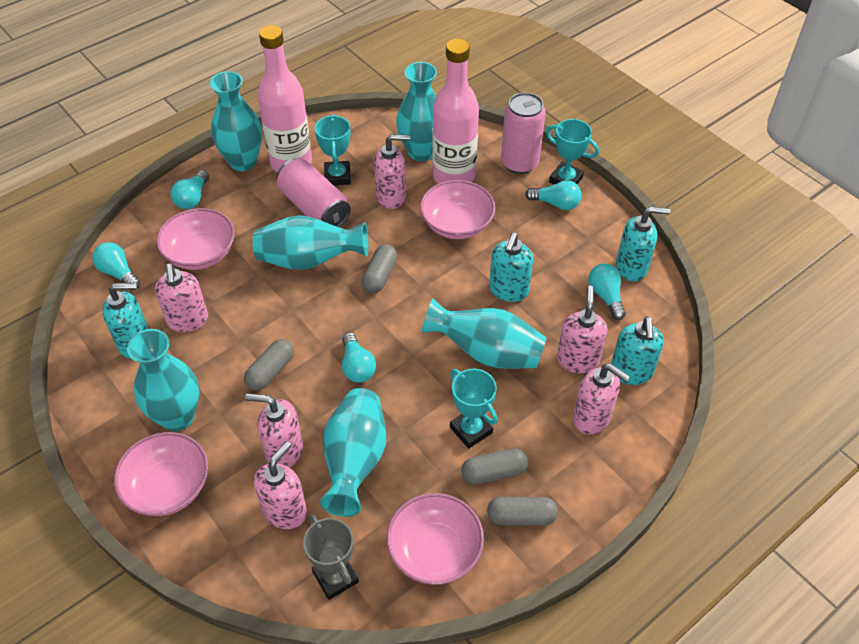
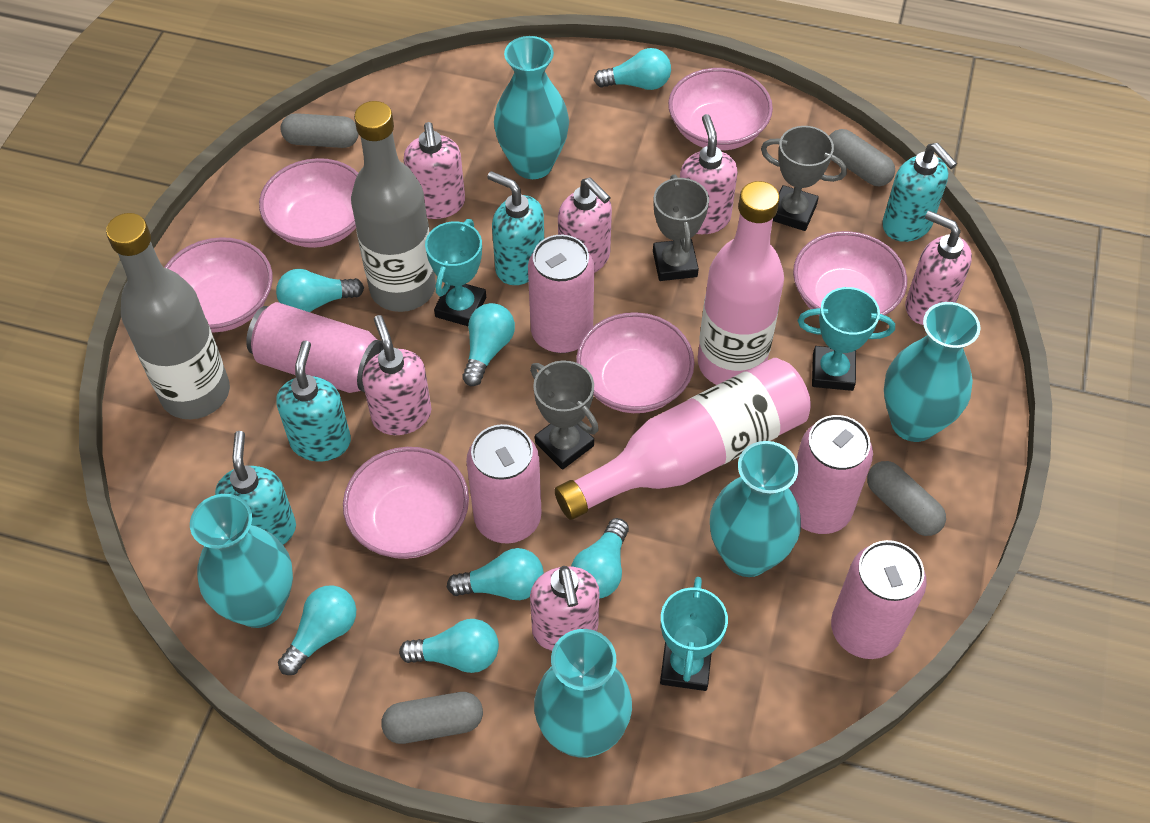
grey bottle: 0 -> 2
grey trophy: 1 -> 3
pink bowl: 4 -> 6
pink can: 2 -> 5
turquoise light bulb: 5 -> 7
turquoise vase: 6 -> 5

